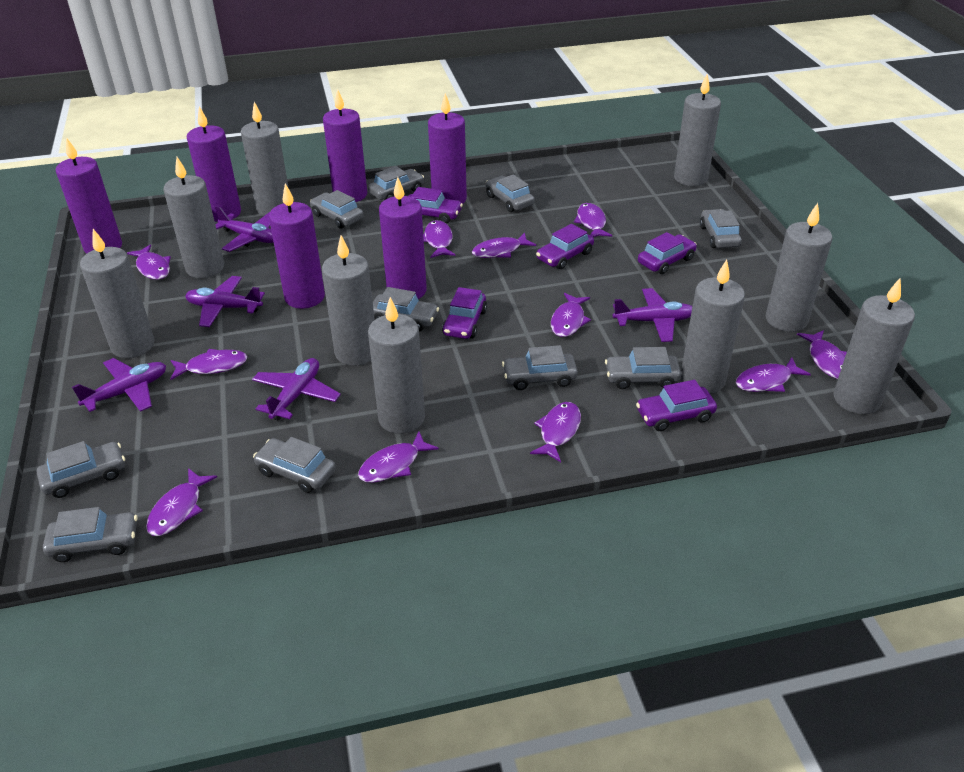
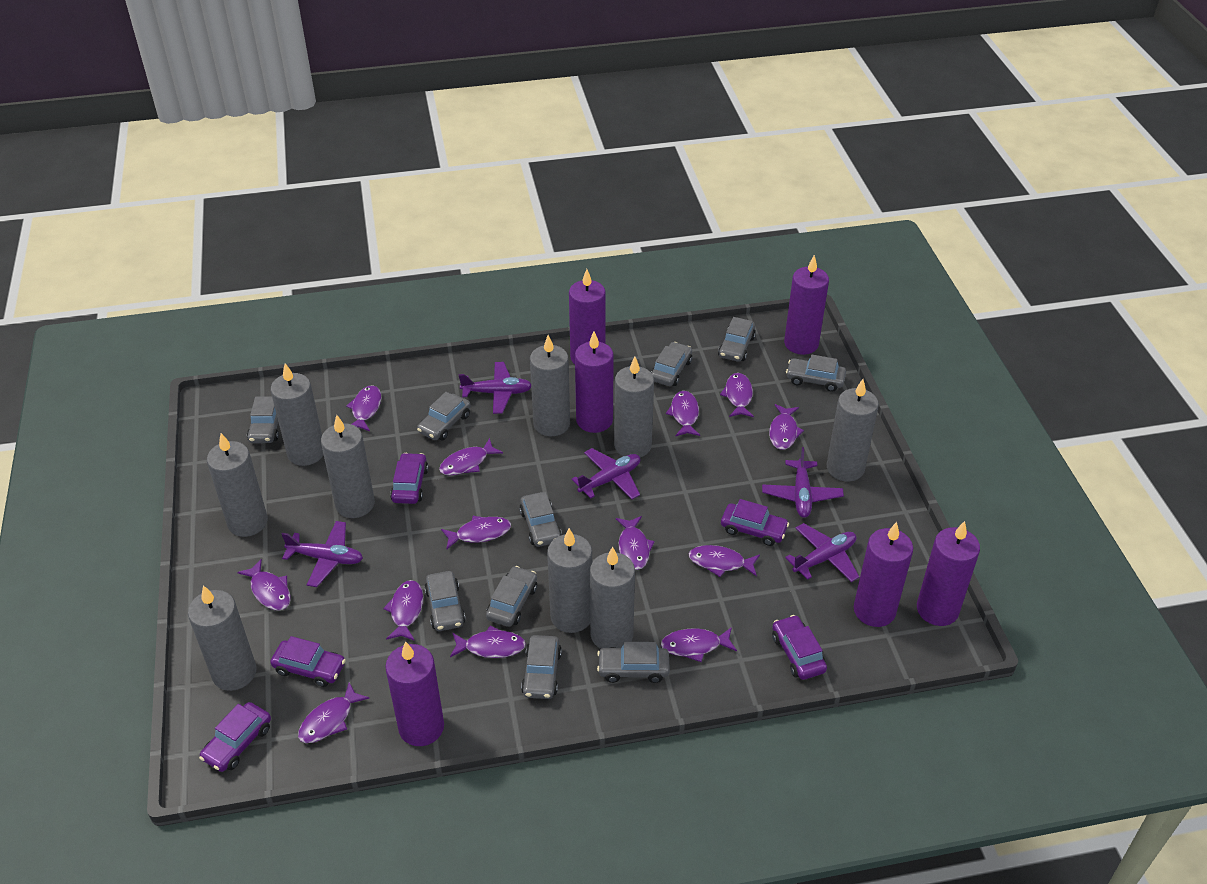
purple fish: 11 -> 13

